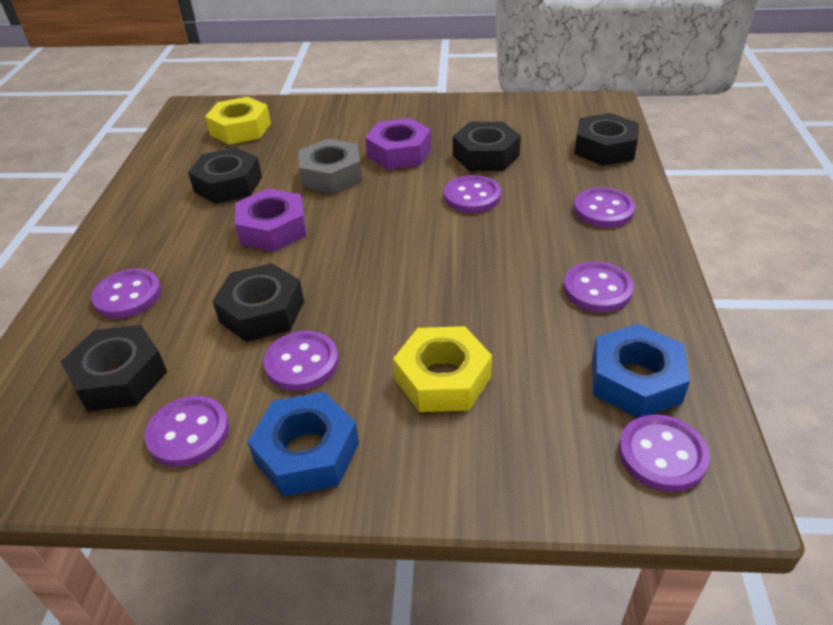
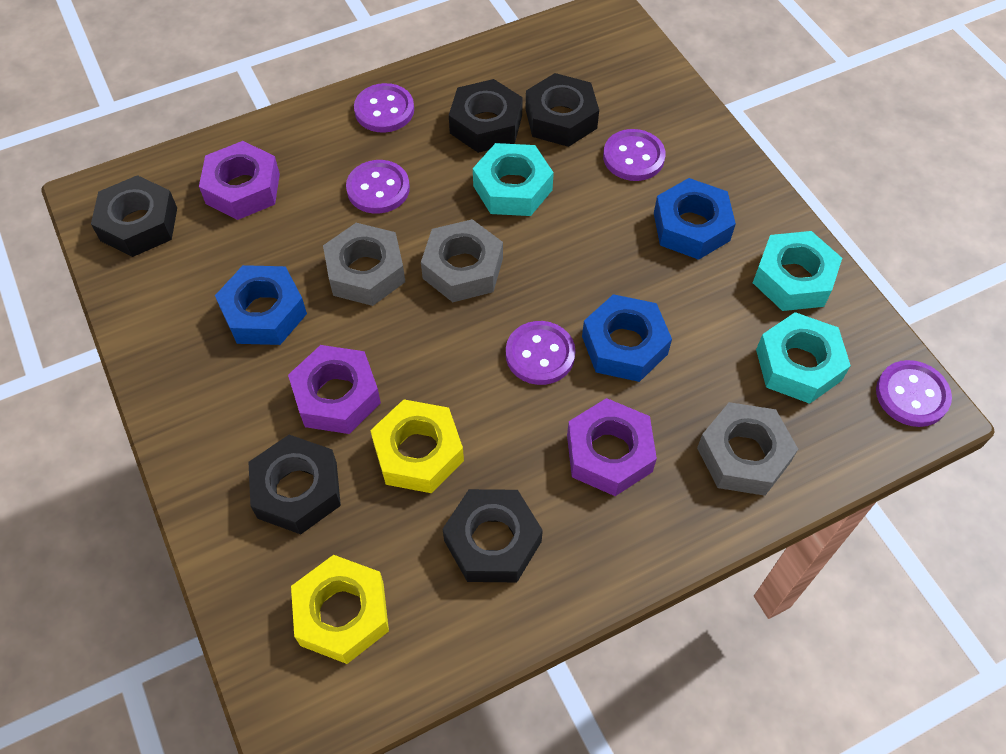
blue nut: 2 -> 3
grey nut: 1 -> 3
purple button: 7 -> 5
purple nut: 2 -> 3
turquoise nut: 0 -> 3

